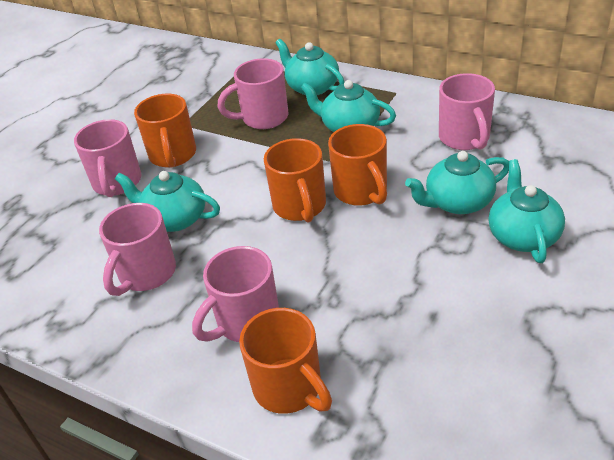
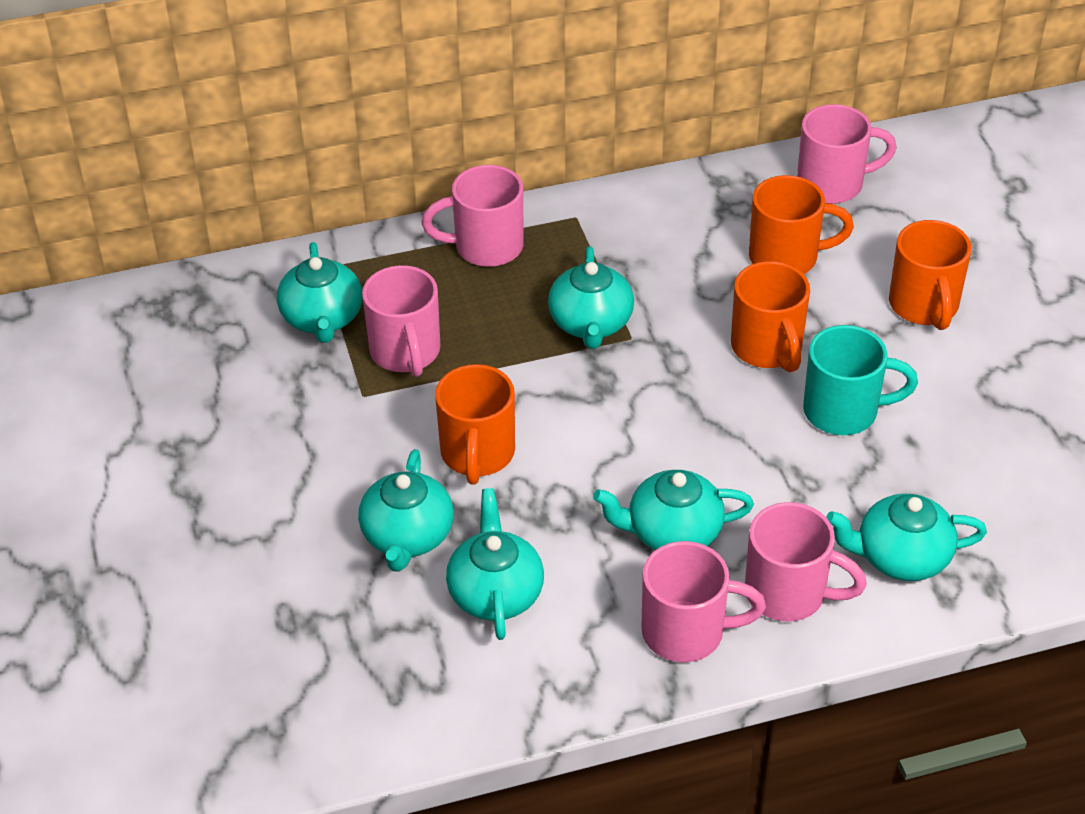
turquoise mug: 0 -> 1
turquoise teapot: 5 -> 6

